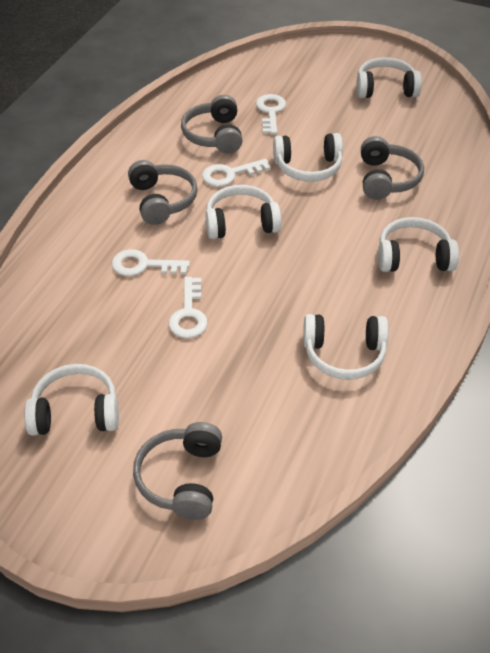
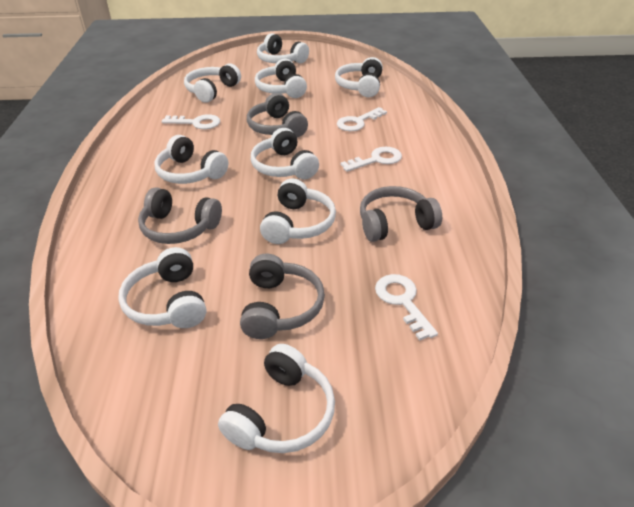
white headphones: 6 -> 9

